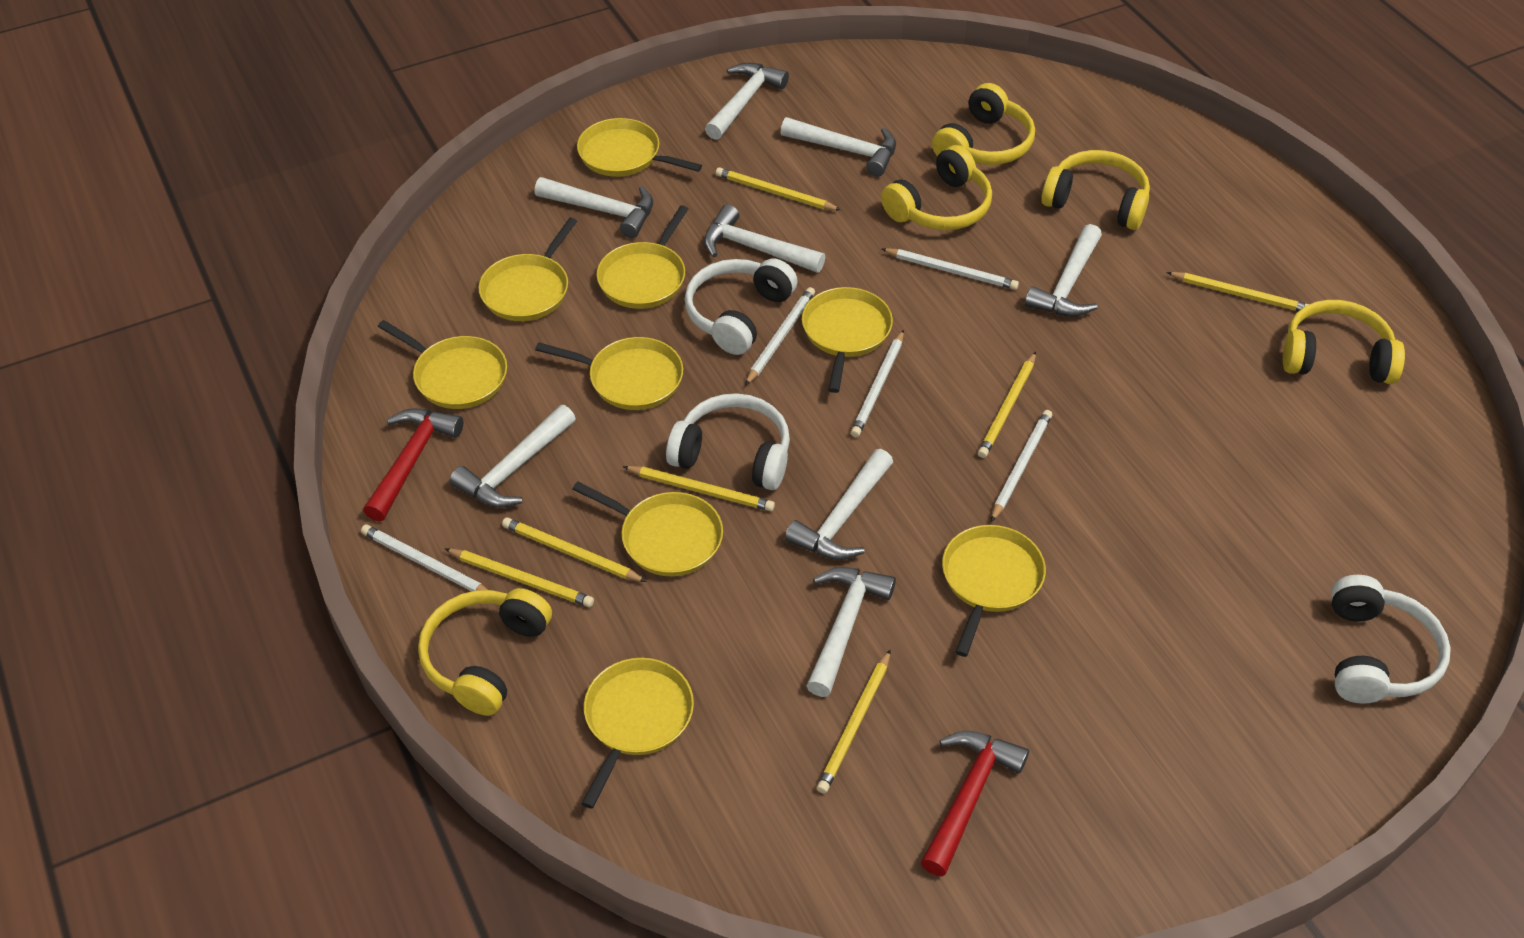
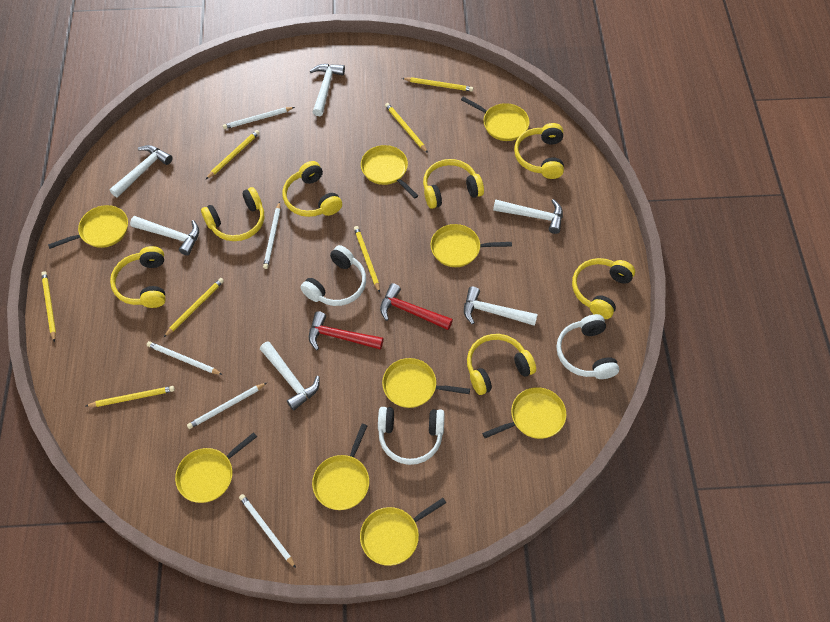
white hammer: 8 -> 6
yellow headphones: 5 -> 7

